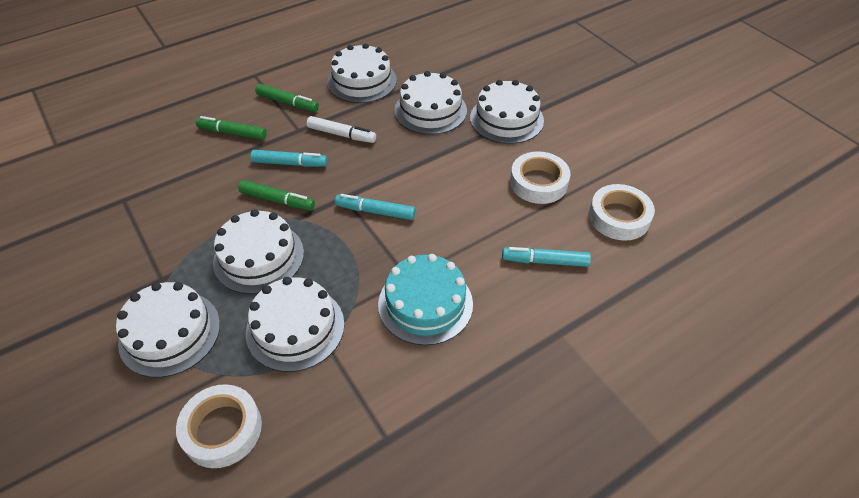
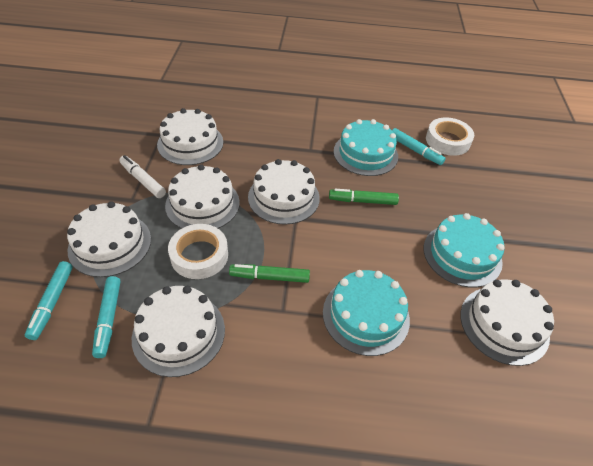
green marker: 3 -> 2
turquoise cake: 1 -> 3
white tape: 3 -> 2

